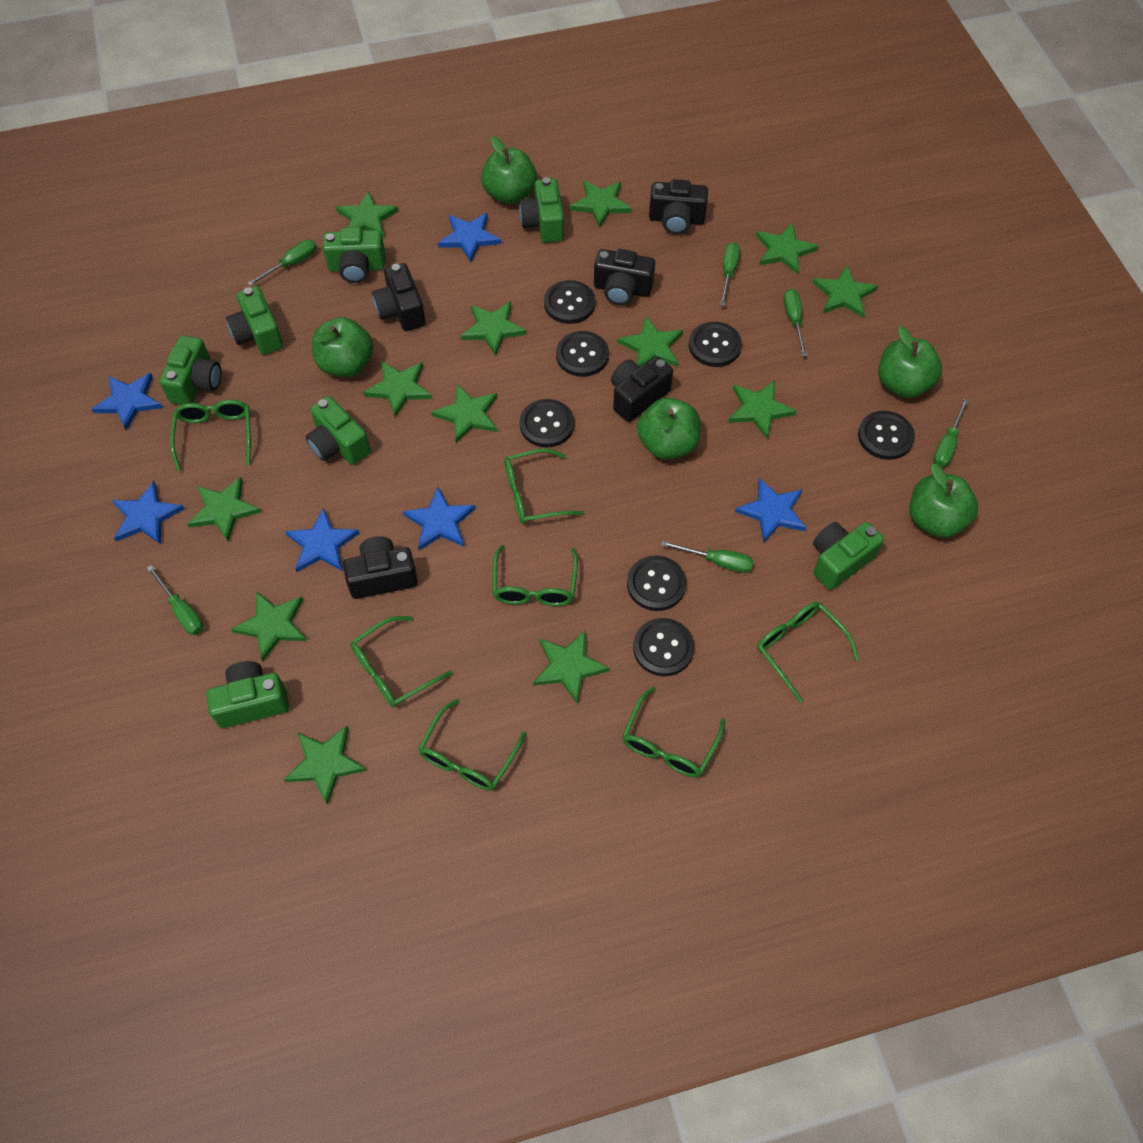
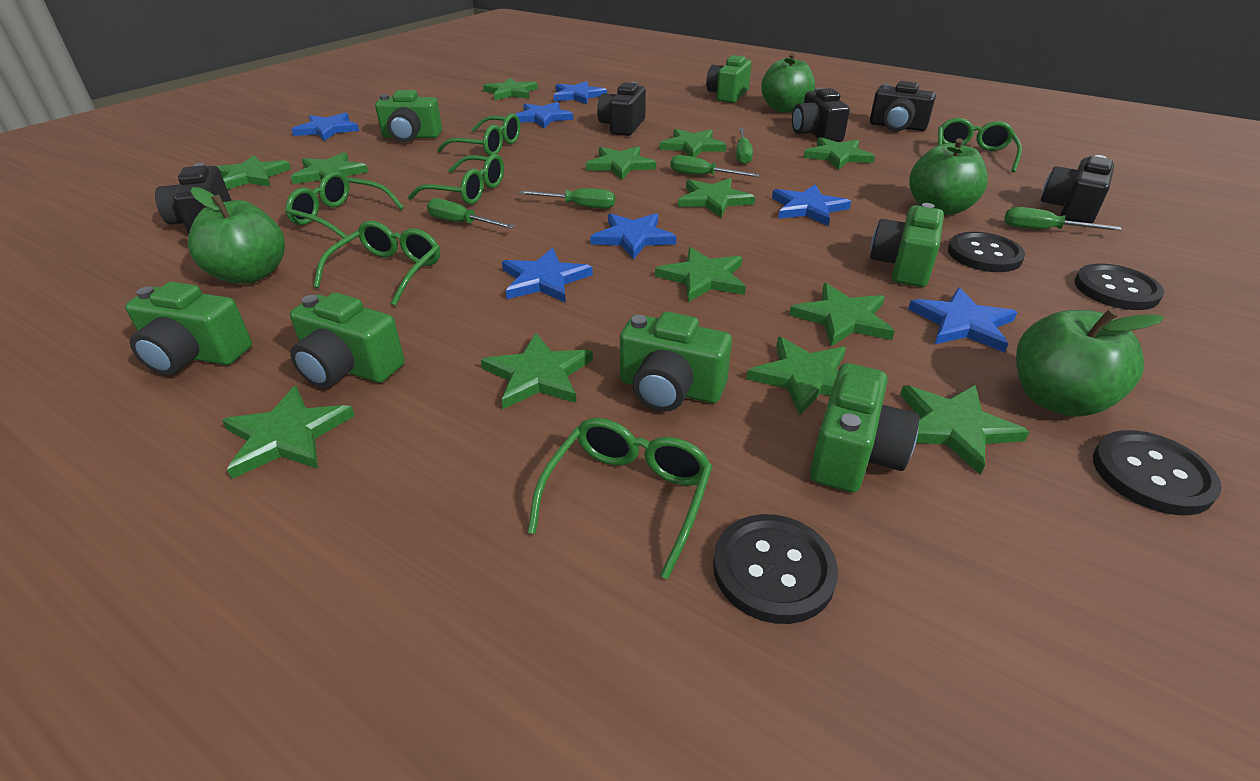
black button: 7 -> 4
blue star: 6 -> 7
green apple: 5 -> 4
green glasses: 7 -> 6
green screwdriver: 6 -> 5

